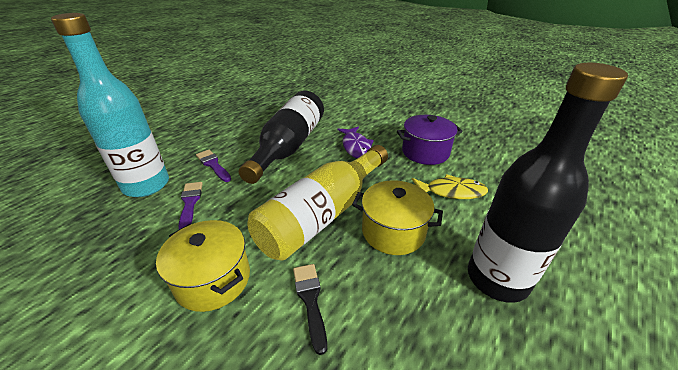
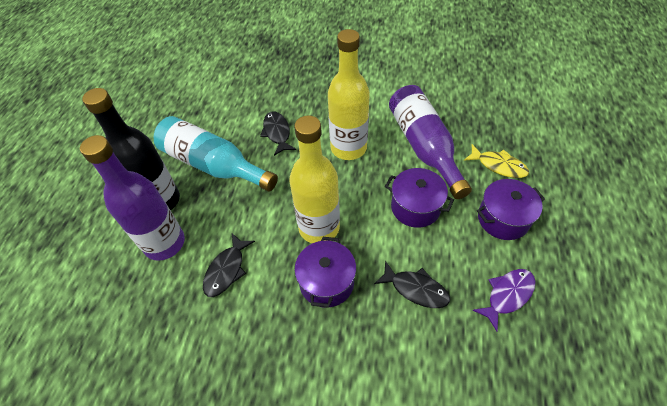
black bottle: 2 -> 1
black brush: 1 -> 0
black fish: 0 -> 3
purple bottle: 0 -> 2
purple brush: 2 -> 0
purple pot: 1 -> 3
yellow bottle: 1 -> 2
yellow pot: 2 -> 0

